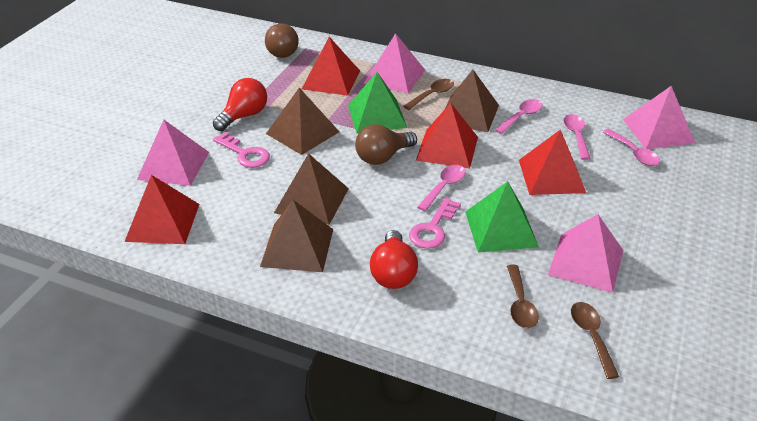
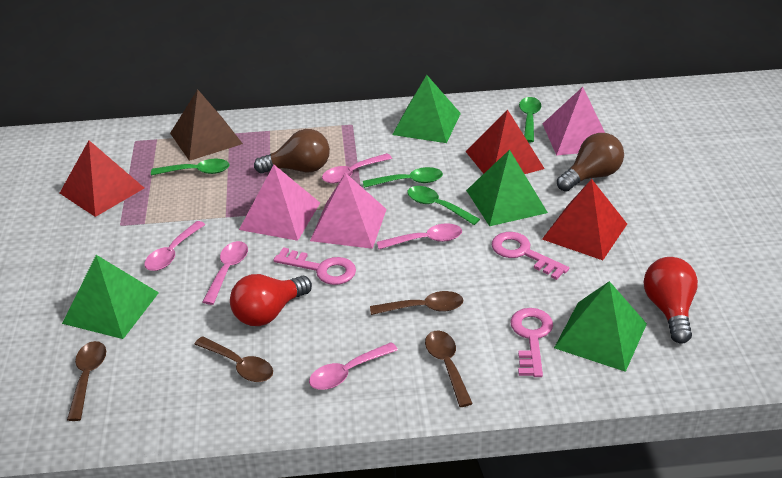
brown pyramid: 4 -> 1
brown spoon: 3 -> 4
green pyramid: 2 -> 4
green spoon: 0 -> 4
pink key: 2 -> 3
pink pyramid: 4 -> 3
pink spoon: 4 -> 5
red pyramid: 4 -> 3

